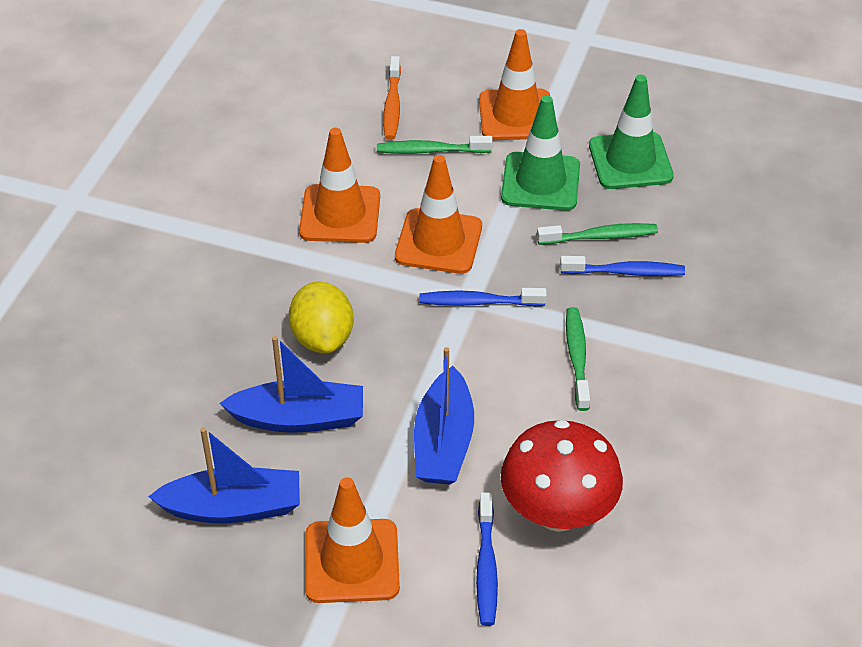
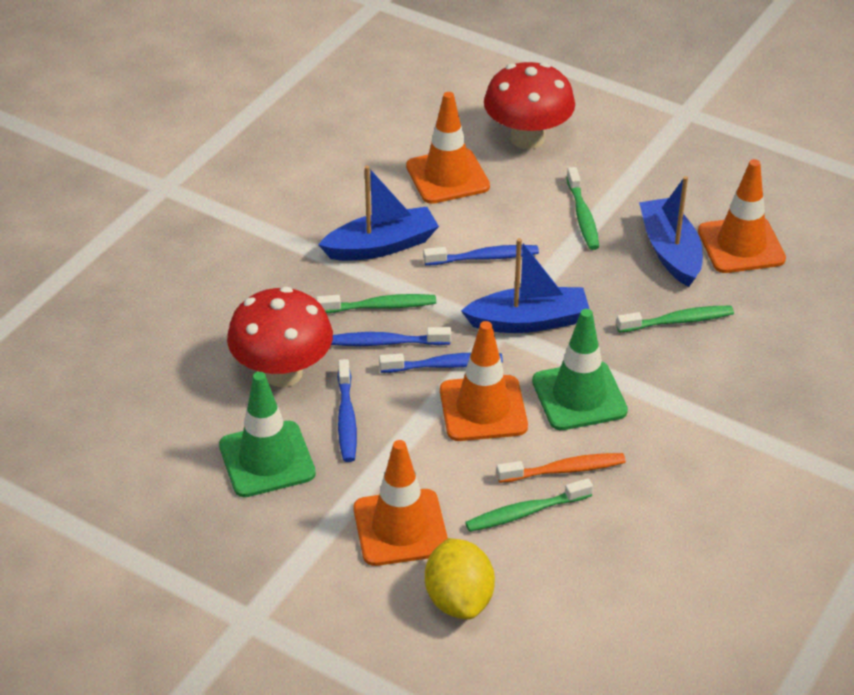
blue toothbrush: 3 -> 4
green toothbrush: 3 -> 4
red mushroom: 1 -> 2

